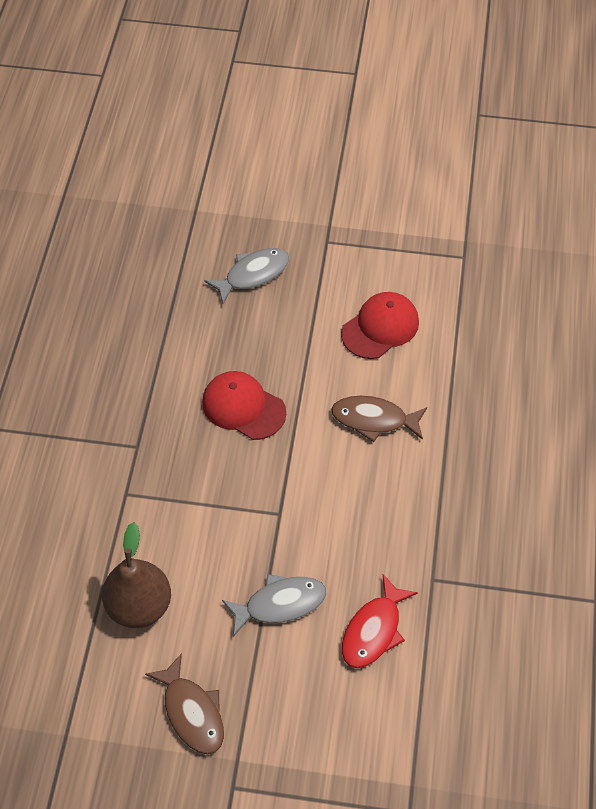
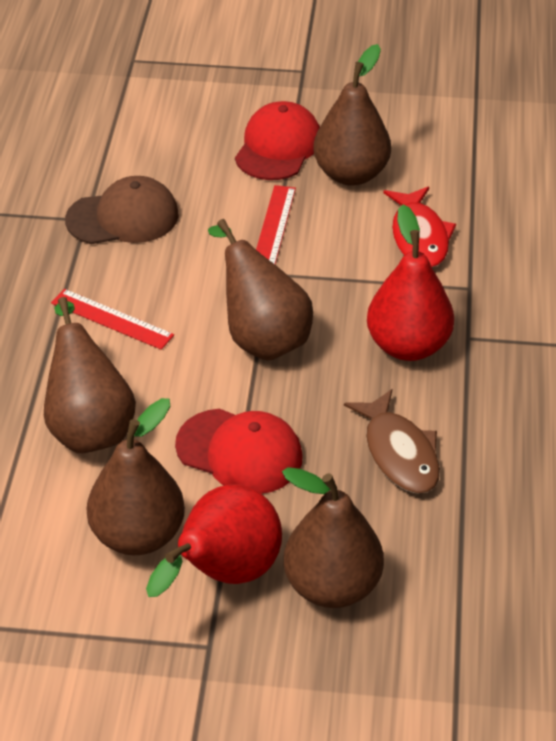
brown cap: 0 -> 1
brown fish: 2 -> 1
brown pear: 1 -> 5
grey fish: 2 -> 0
red pear: 0 -> 2
red ruler: 0 -> 2

